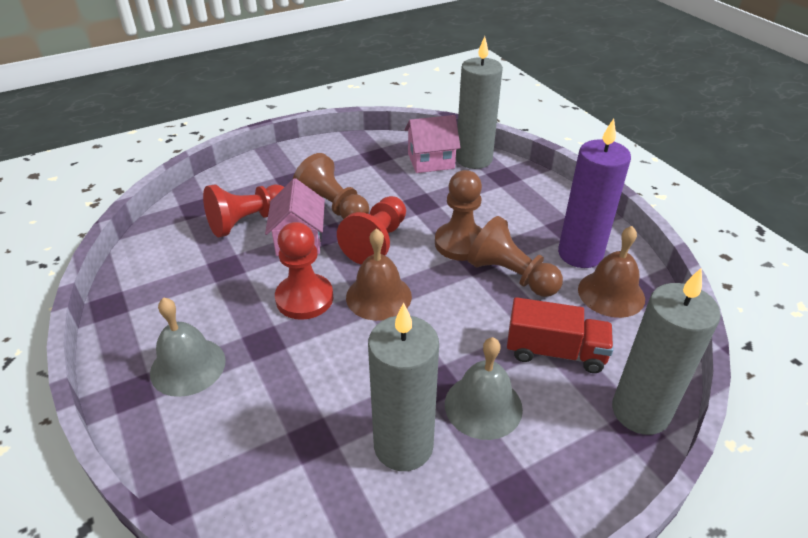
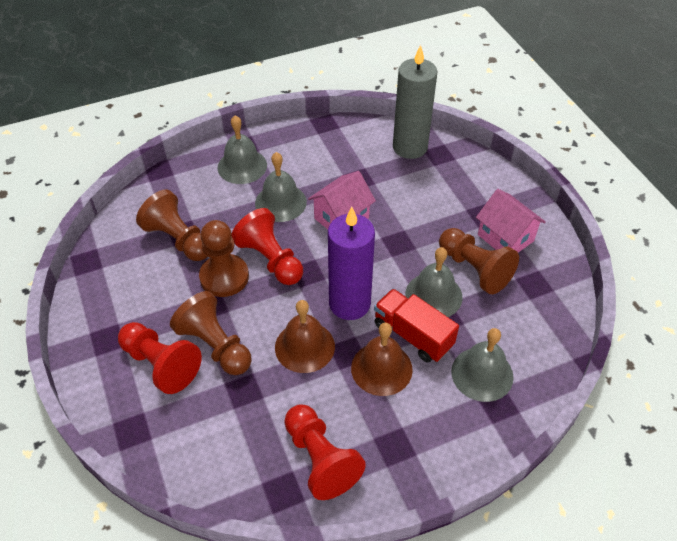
brown pawn: 3 -> 4
grey bell: 2 -> 4
grey candle: 3 -> 1

